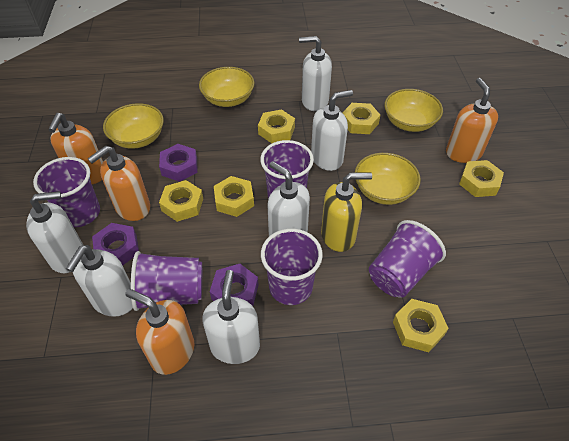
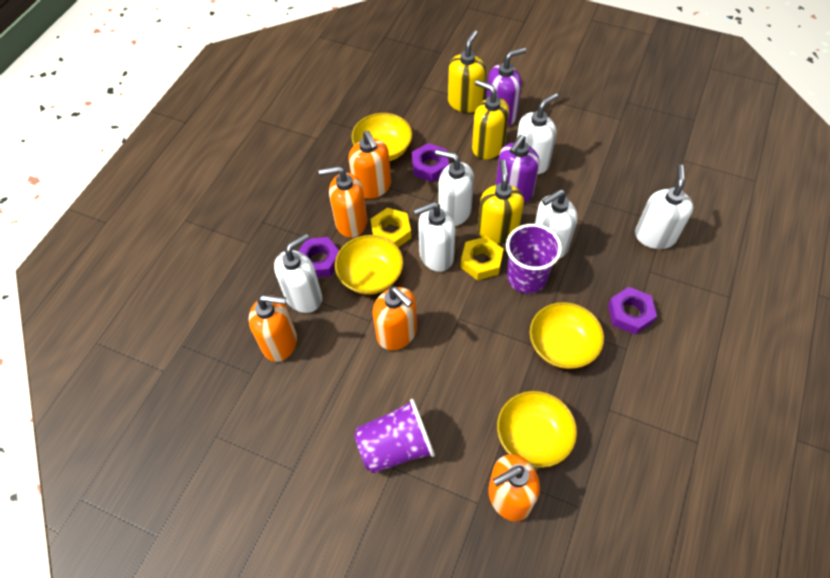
orange soap dispenser: 4 -> 5
purple cup: 5 -> 2
purple soap dispenser: 0 -> 2
yellow nut: 6 -> 2
yellow soap dispenser: 1 -> 3

